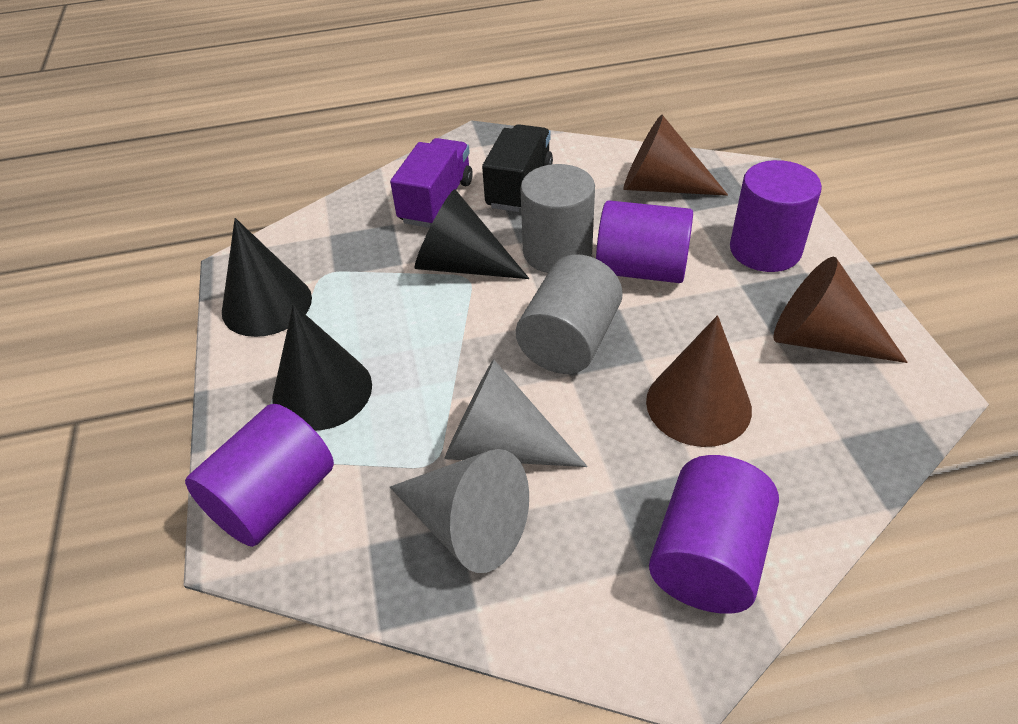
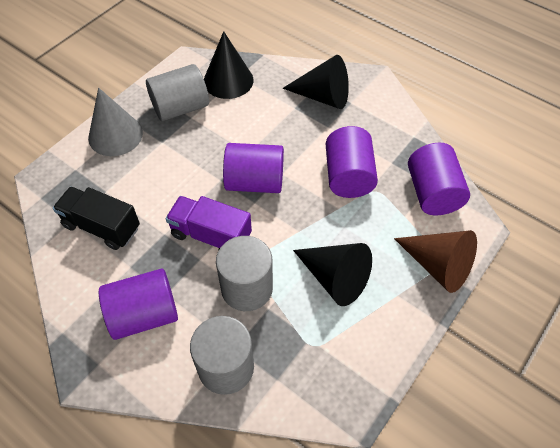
brown cone: 3 -> 1
grey cone: 2 -> 1
grey cylinder: 2 -> 3

